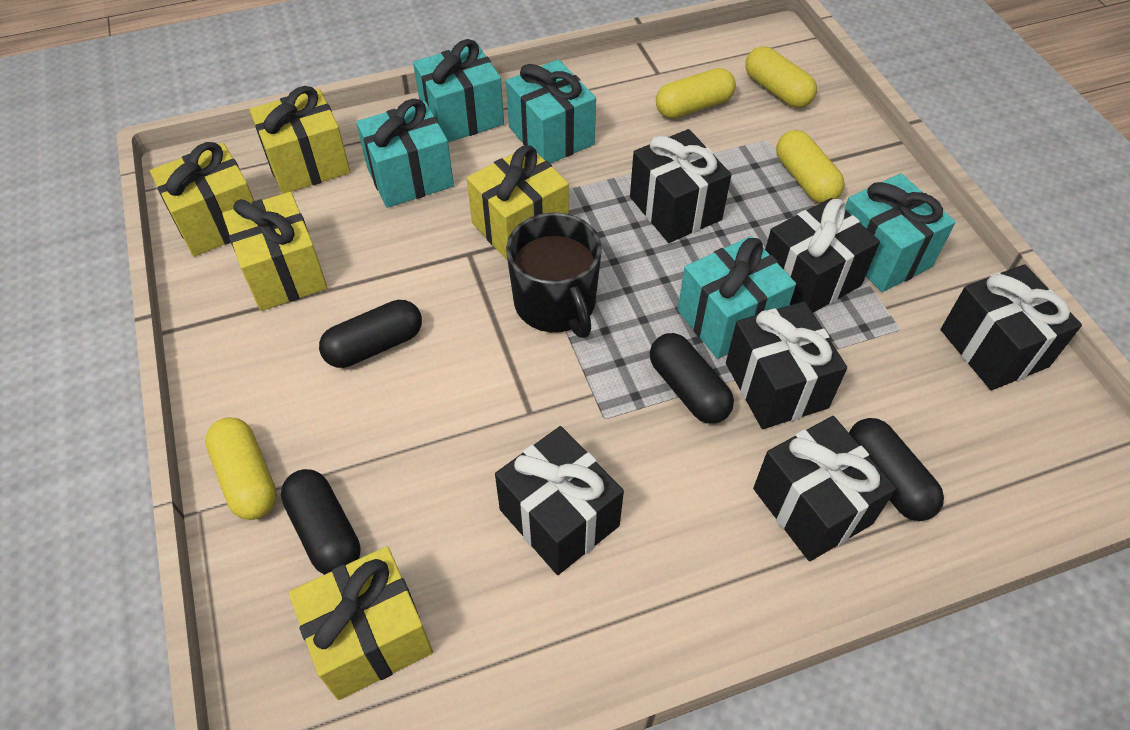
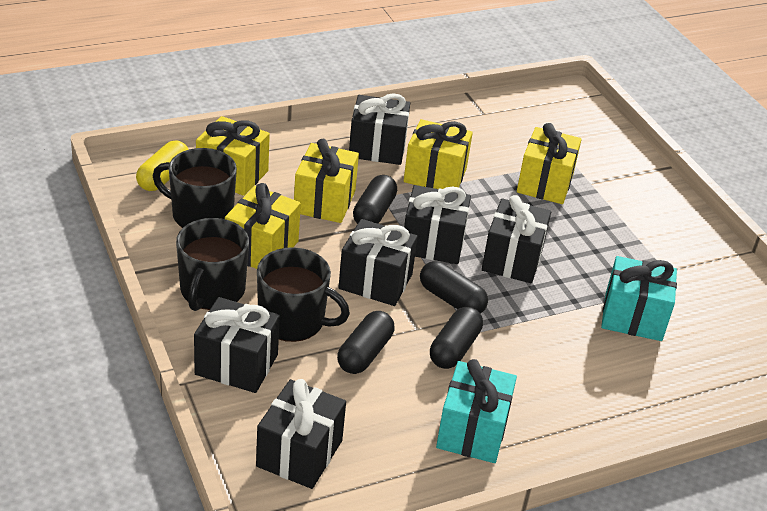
black mug: 1 -> 3
turquoise gift: 5 -> 2
yellow capsule: 4 -> 1

